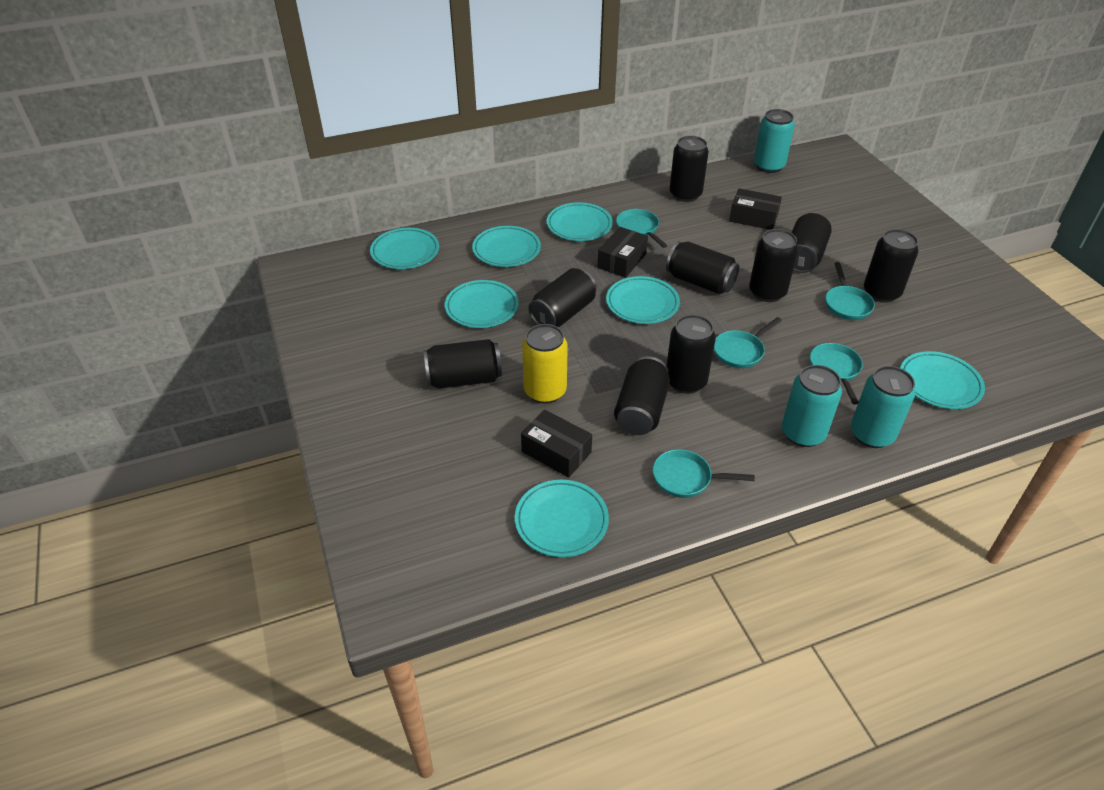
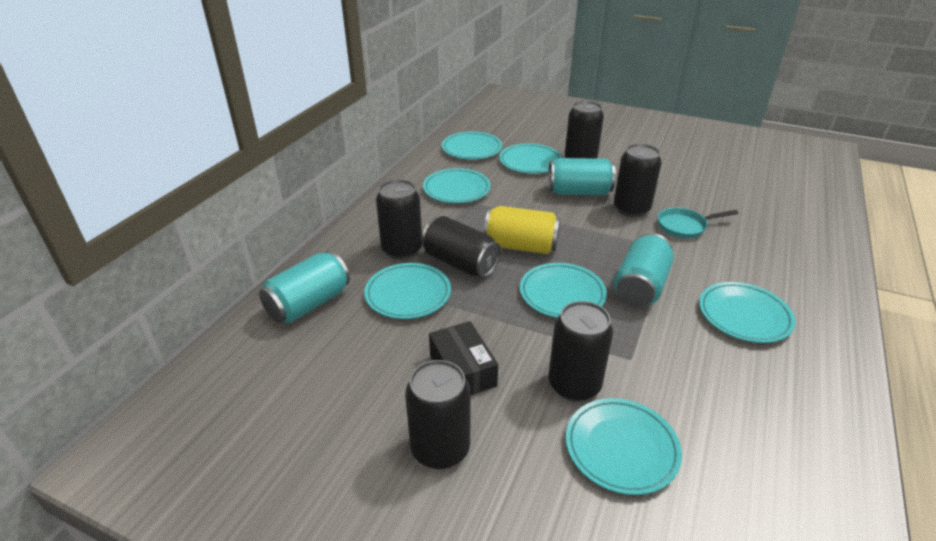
black box: 3 -> 1
black can: 9 -> 6
turquoise pan: 5 -> 1

